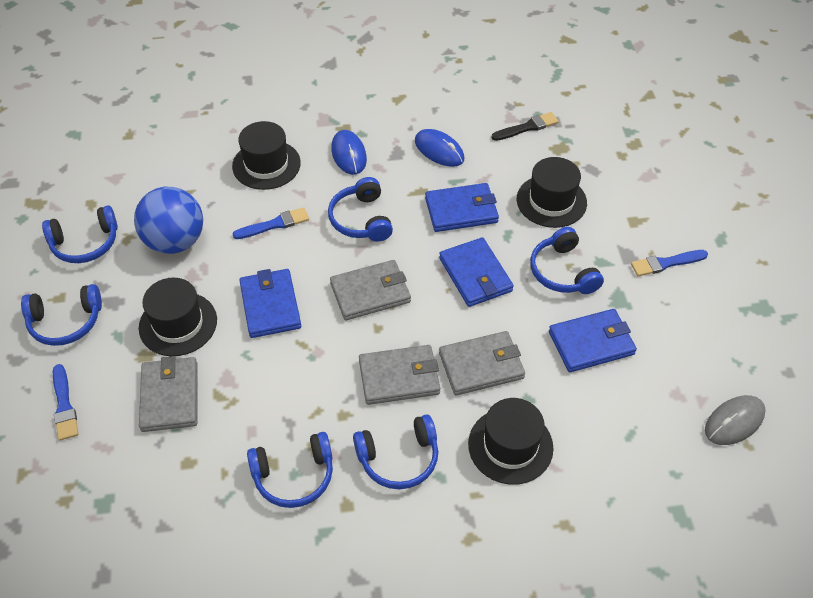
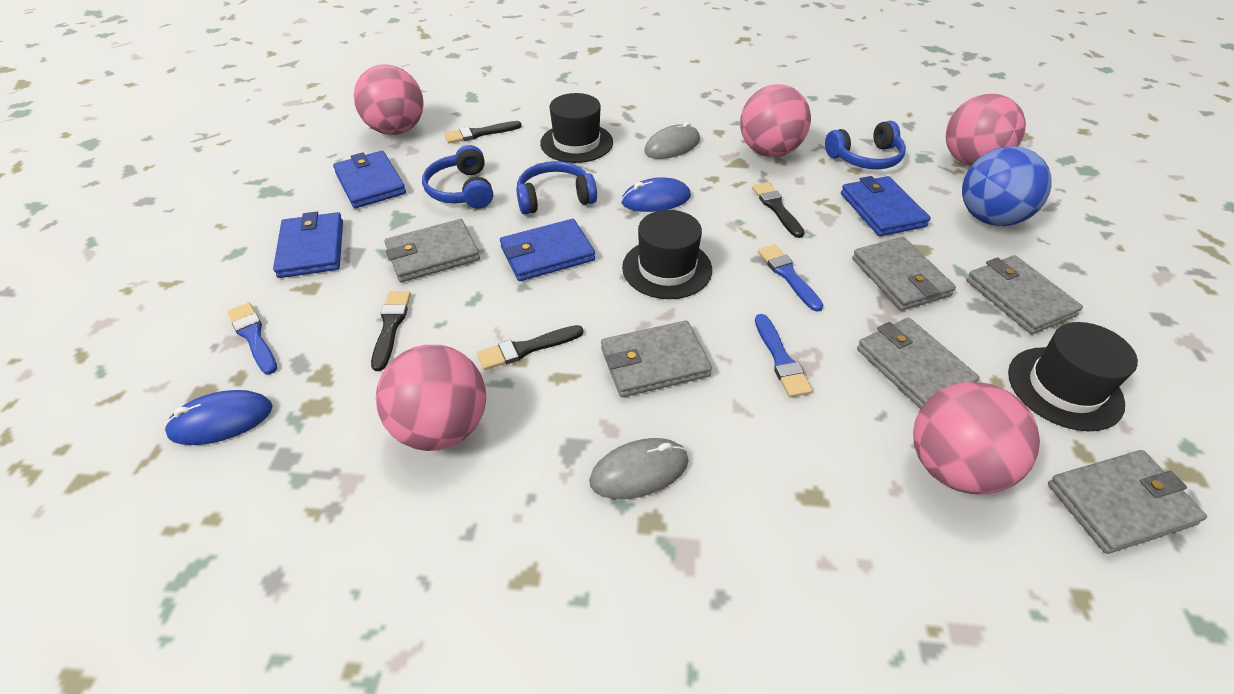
black brush: 1 -> 4
black hat: 4 -> 3
blue headphones: 6 -> 3
grey mouse: 1 -> 2
grey wallet: 4 -> 6
pink ball: 0 -> 5

